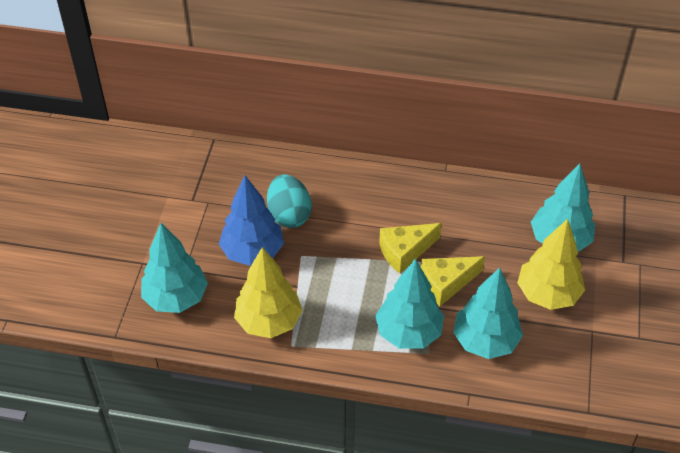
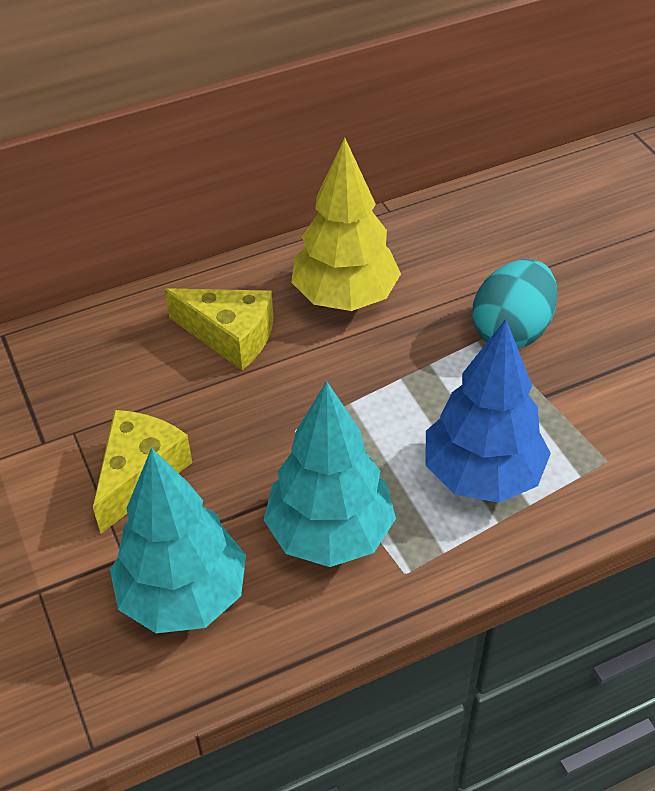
turquoise tree: 4 -> 2
yellow tree: 2 -> 1

